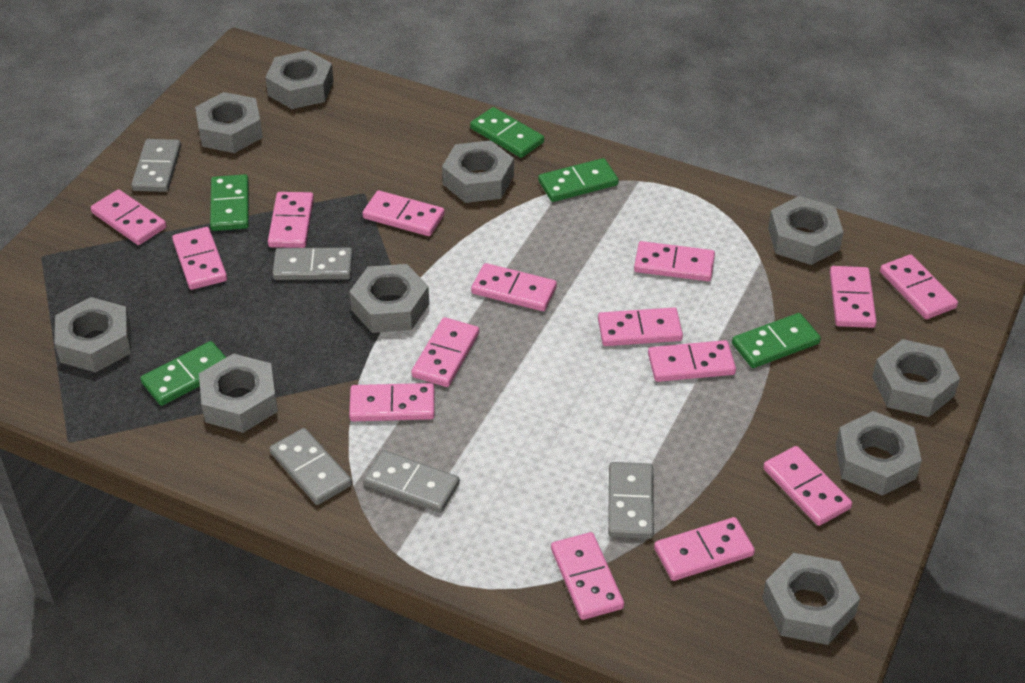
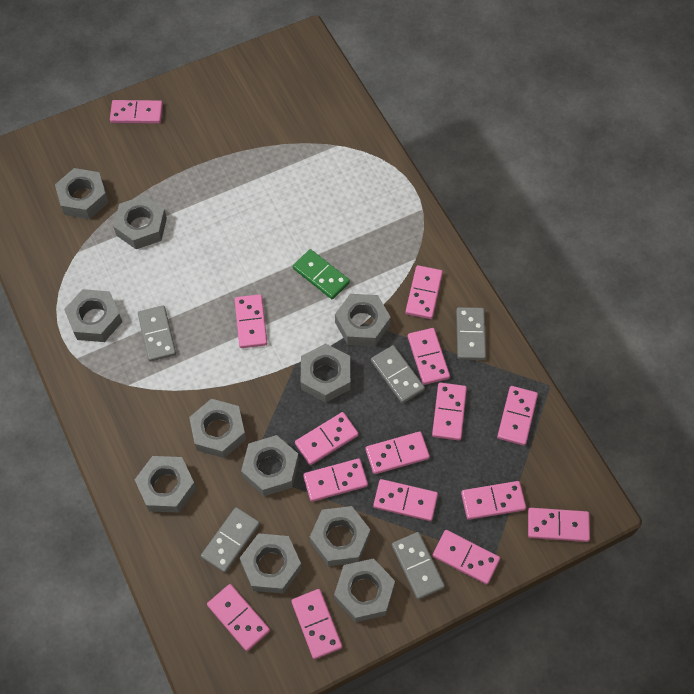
green domino: 5 -> 1
grey nut: 10 -> 11

